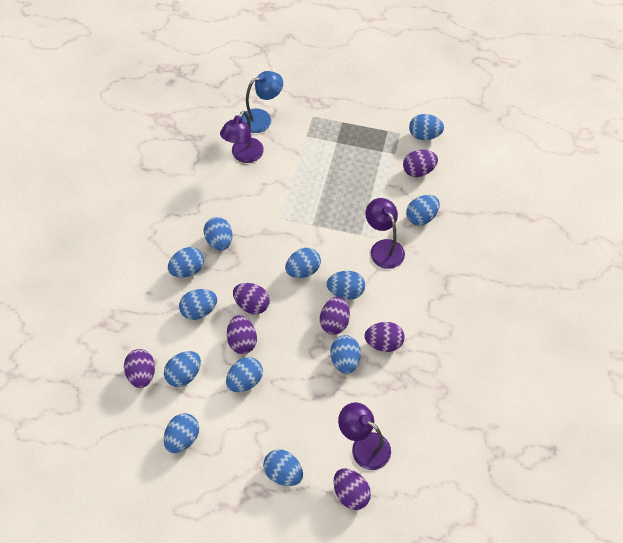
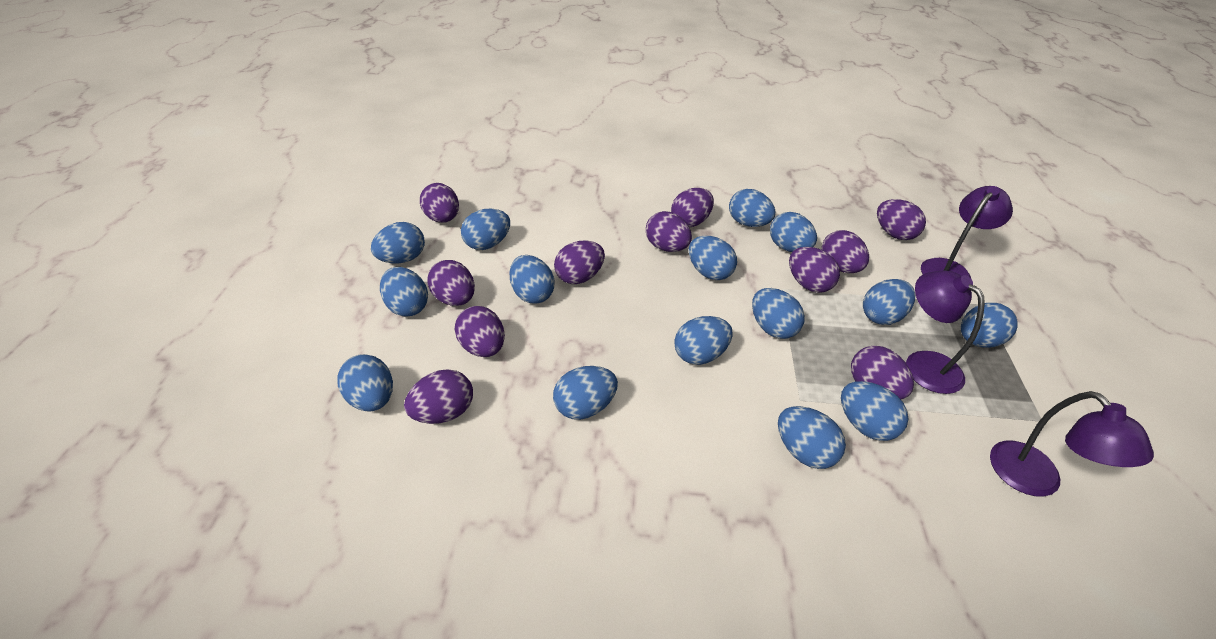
blue egg: 12 -> 15
blue lamp: 1 -> 0
purple egg: 7 -> 11

